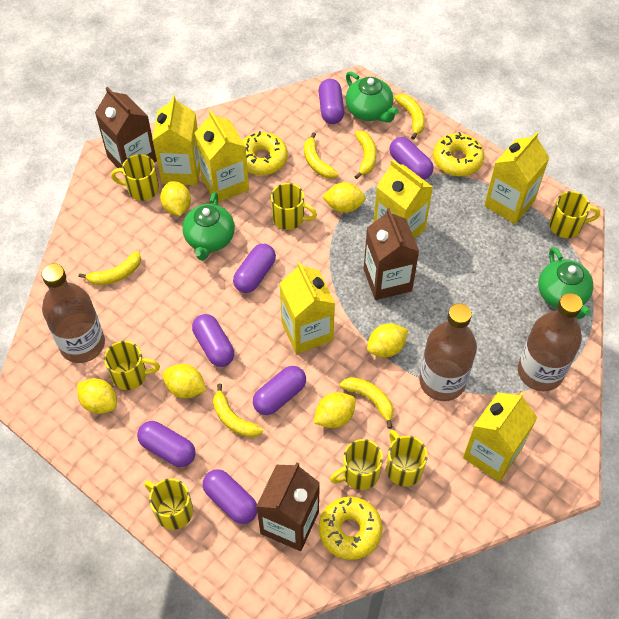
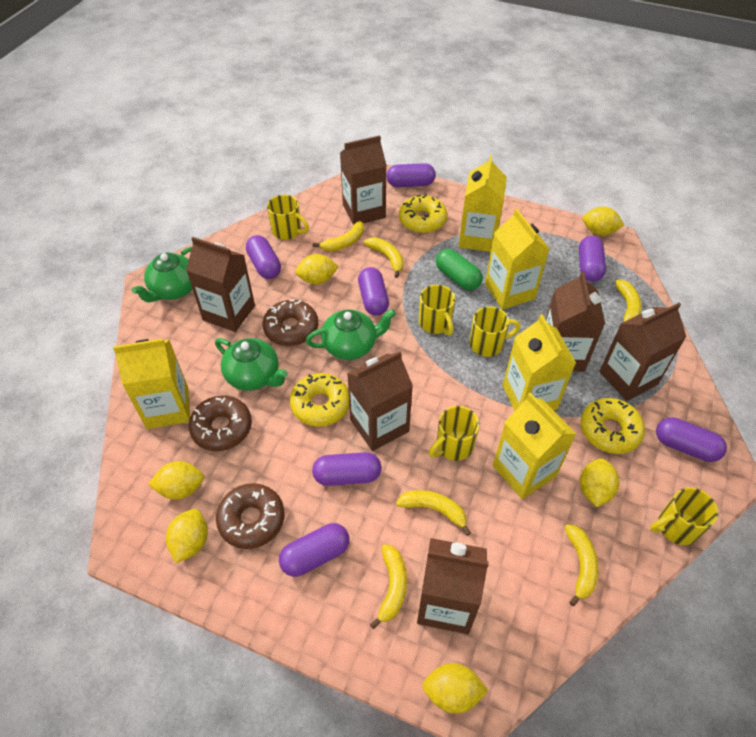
brown bottle: 3 -> 0
brown carton: 3 -> 6
brown donut: 0 -> 3
green capsule: 0 -> 1
yellow carton: 6 -> 5
yellow mug: 7 -> 5

